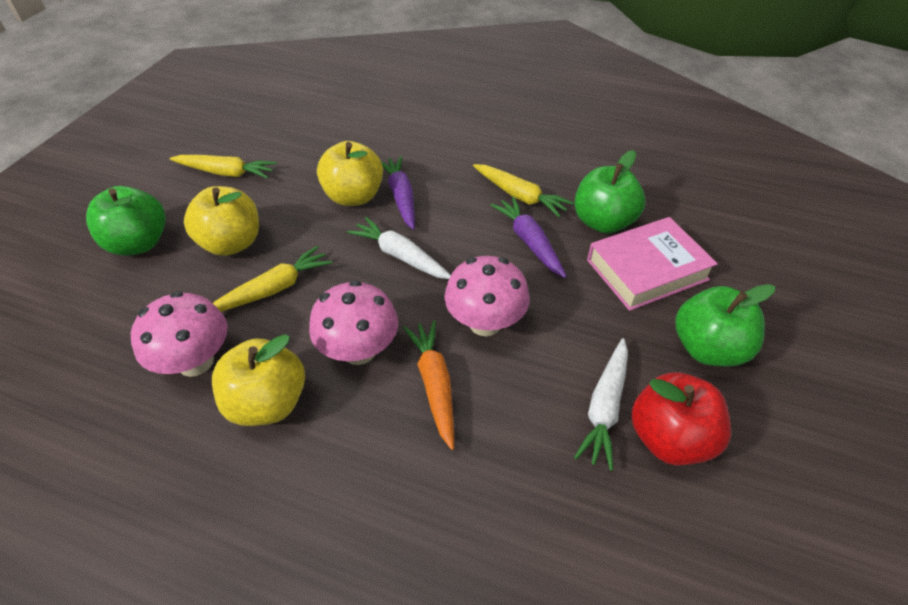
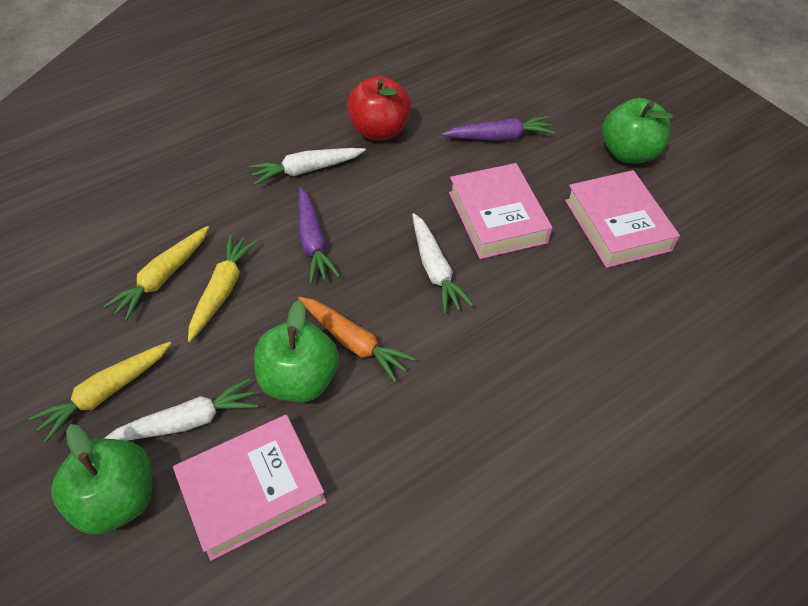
pink book: 1 -> 3
pink mushroom: 3 -> 0
white carrot: 2 -> 3
yellow apple: 3 -> 0

